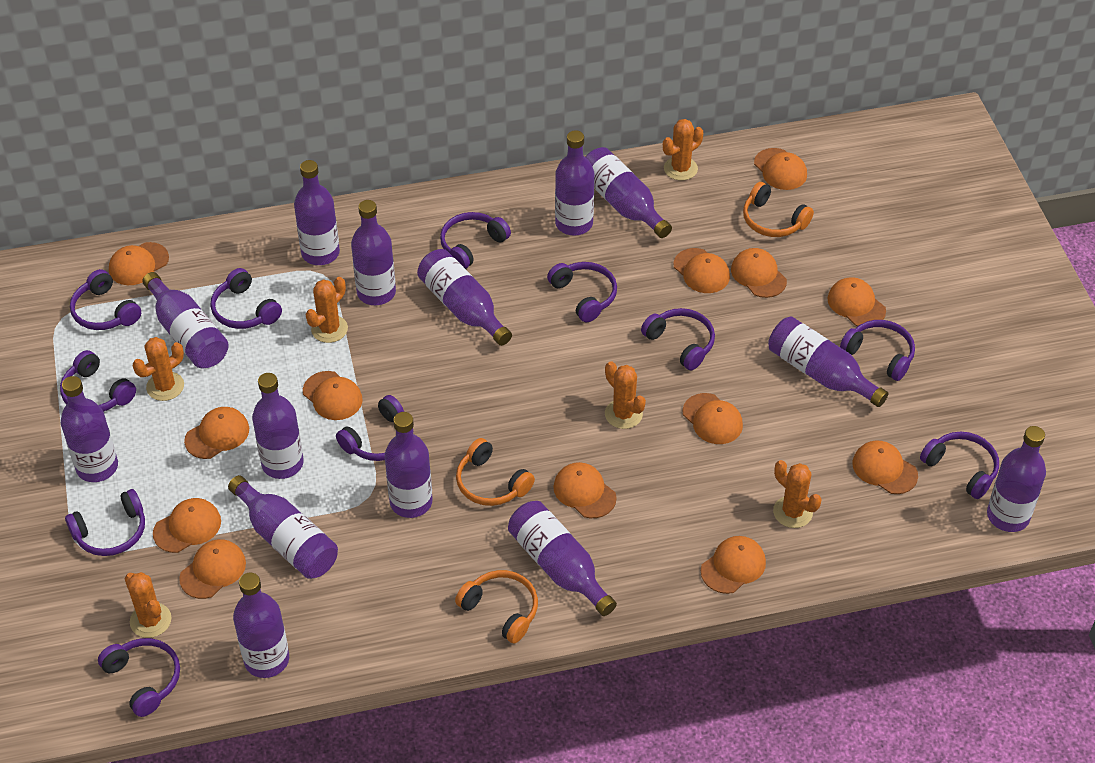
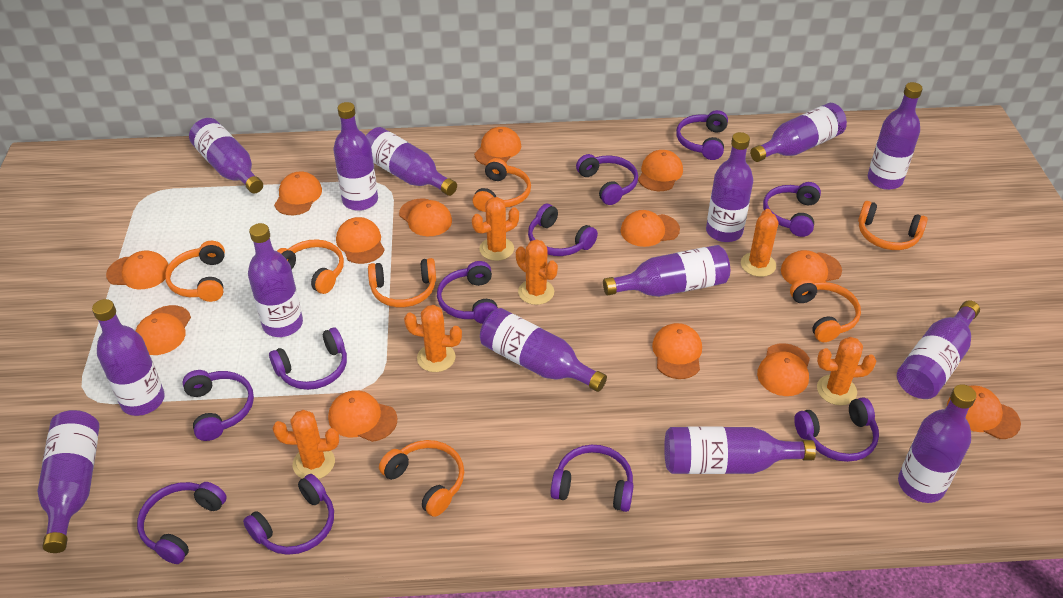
orange headphones: 3 -> 7

